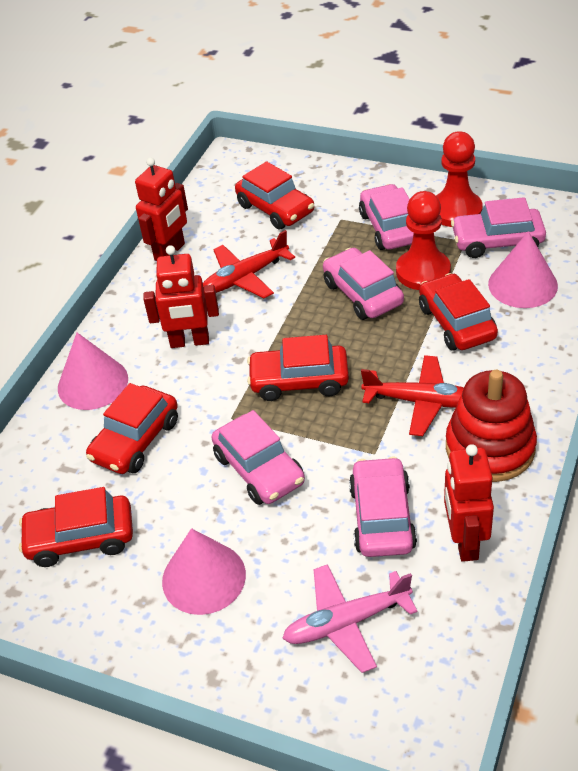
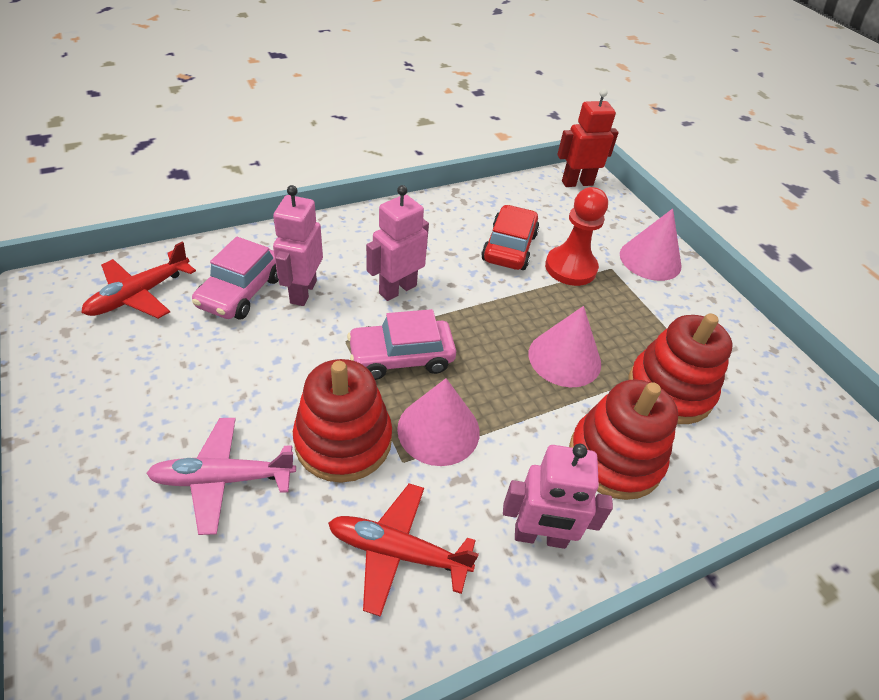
pink car: 5 -> 2
pink robot: 0 -> 3
red car: 5 -> 1
red pawn: 2 -> 1
red robot: 3 -> 1
red stacking toy: 1 -> 3

